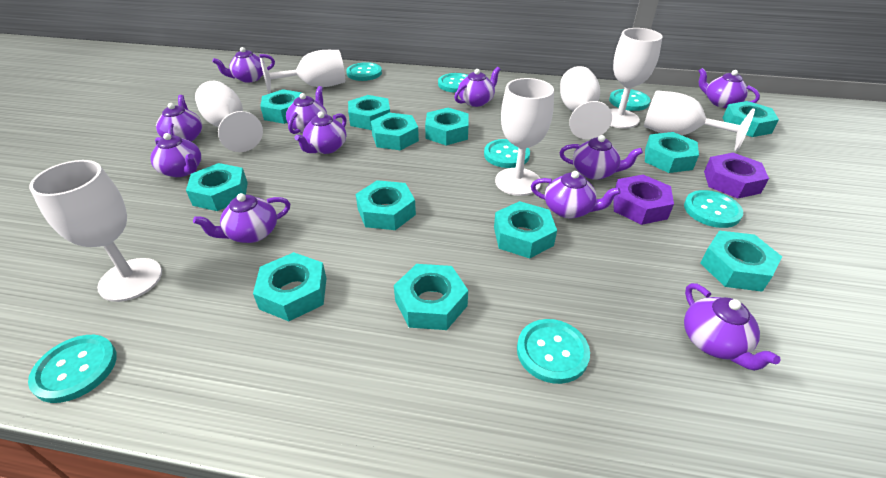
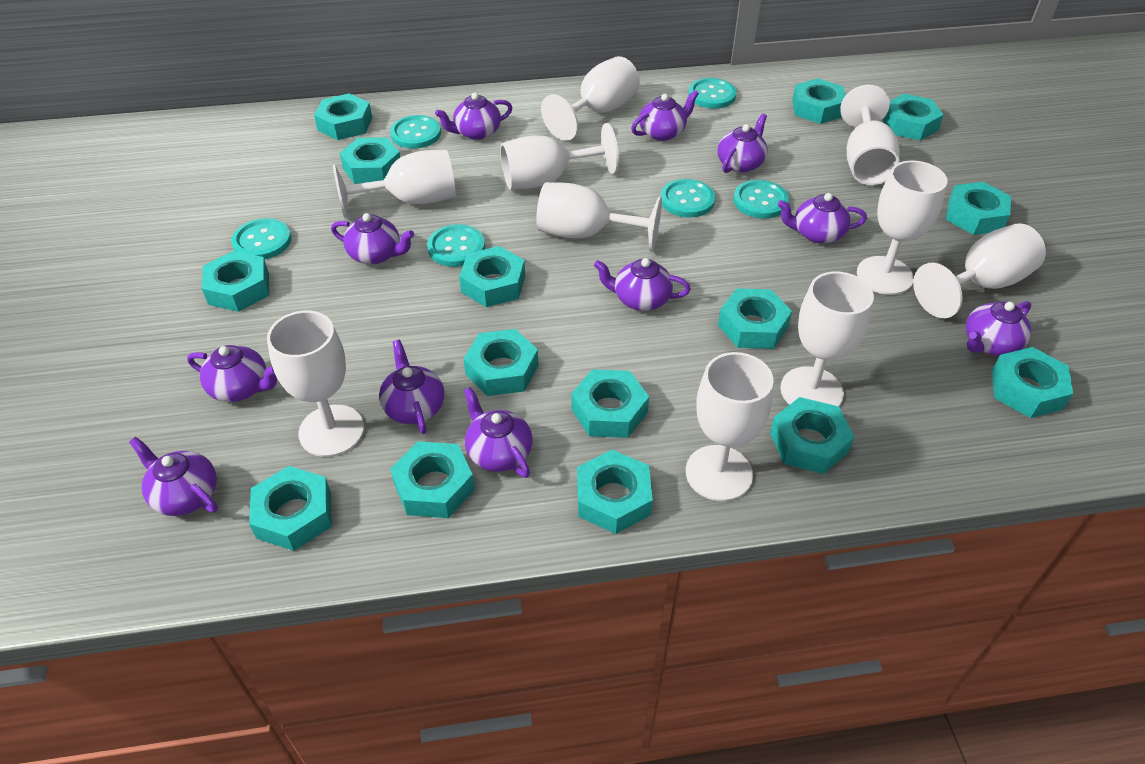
purple nut: 2 -> 0
turquoise button: 7 -> 6
turquoise nut: 12 -> 15
white goblet: 7 -> 10

